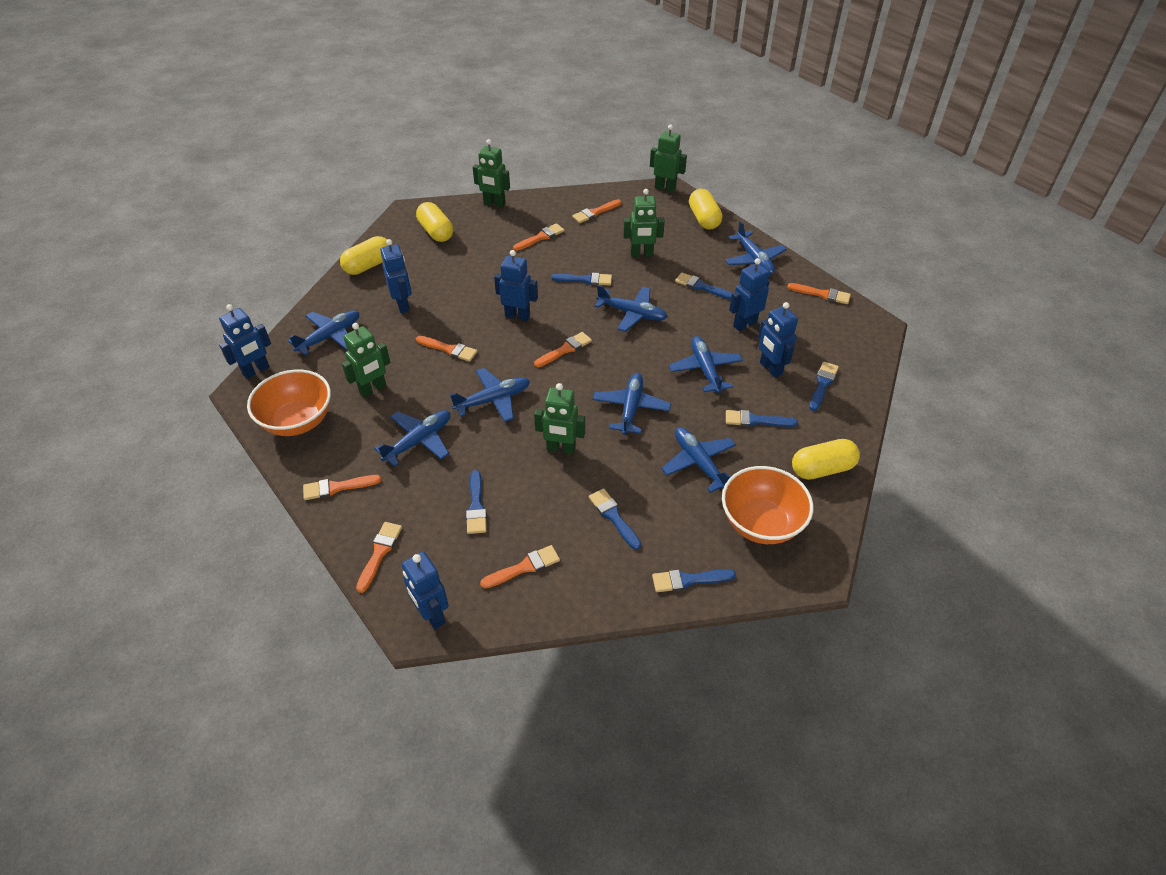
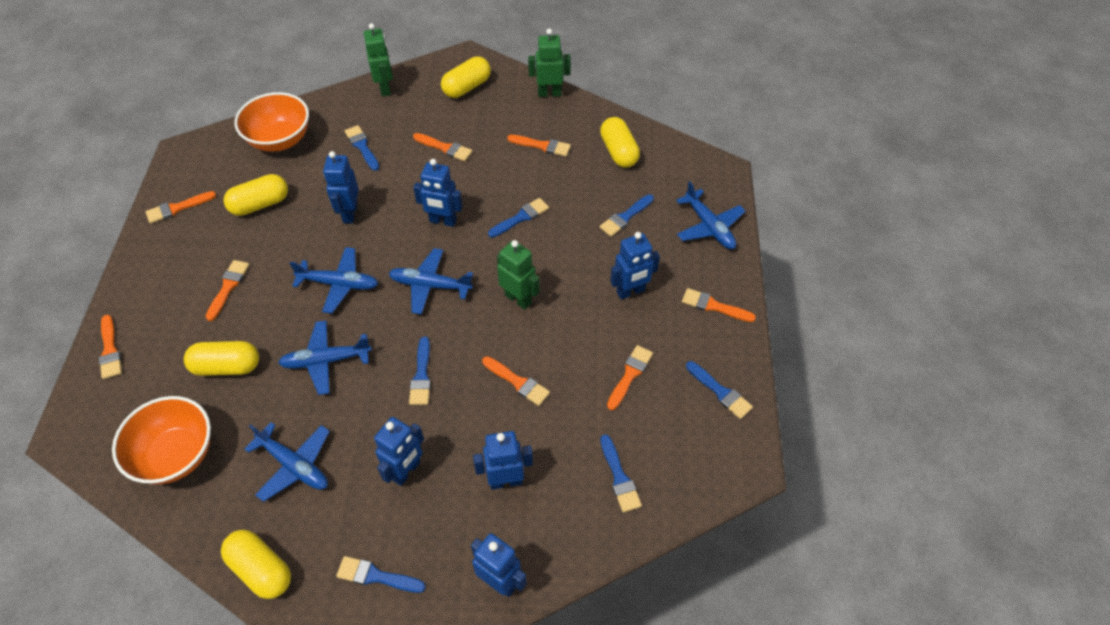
blue plane: 8 -> 5
green robot: 5 -> 3
yellow capsule: 4 -> 5

